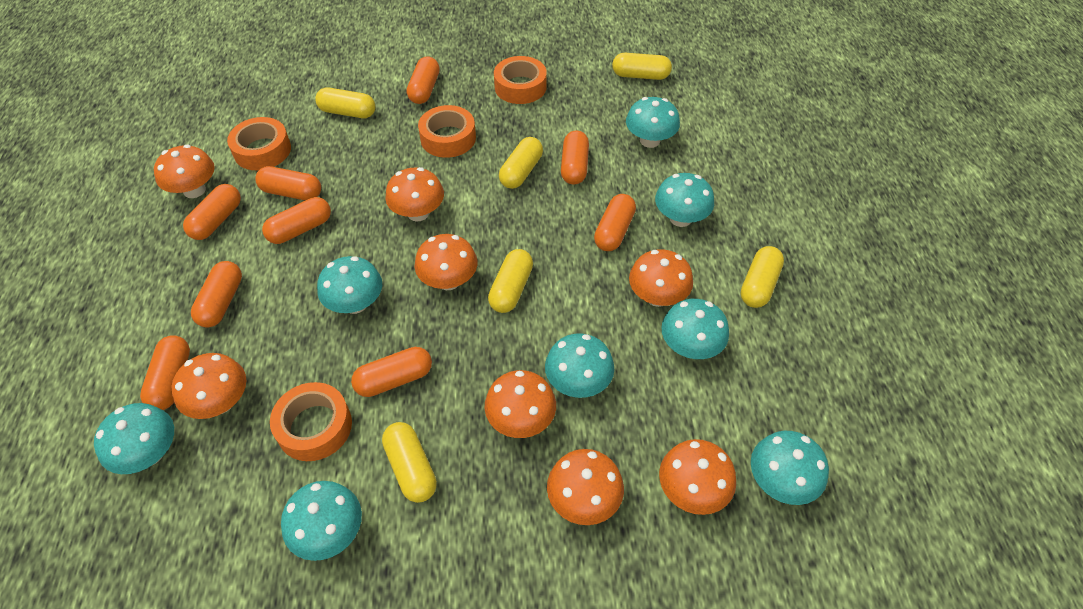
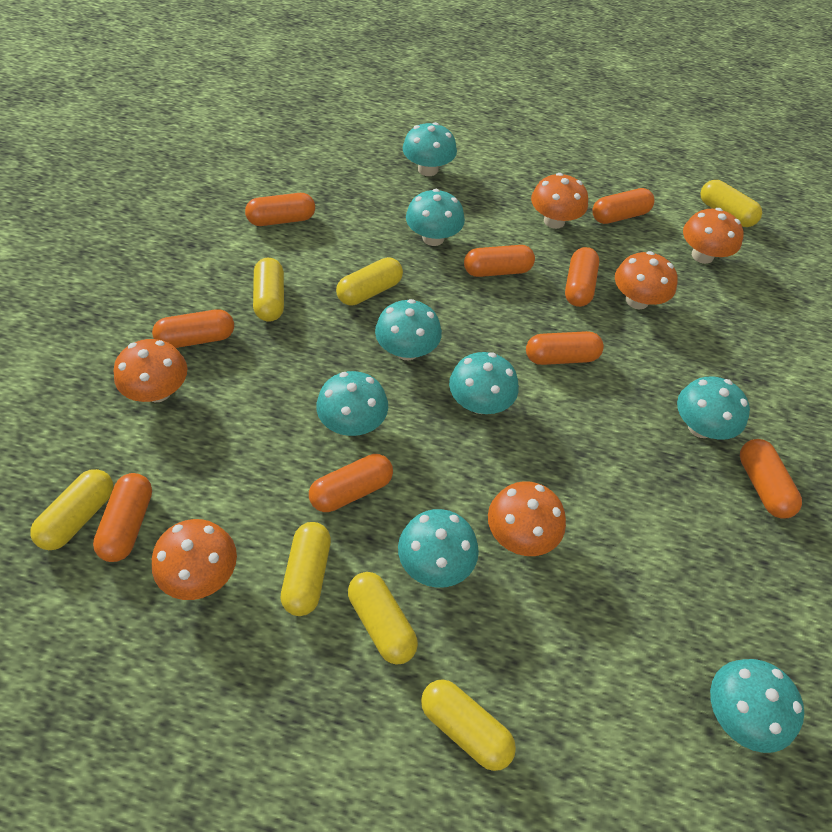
orange mushroom: 8 -> 6
orange tape: 4 -> 0
yellow capsule: 6 -> 7

